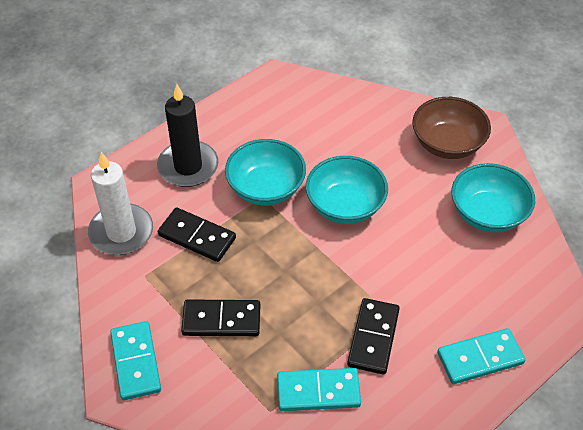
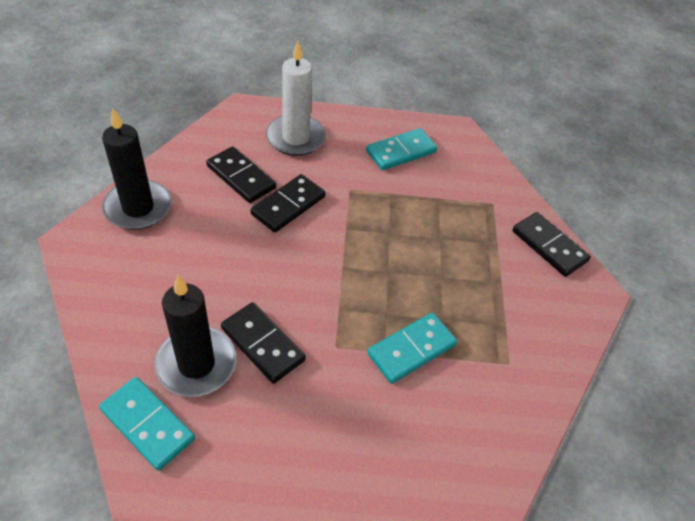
black candle: 1 -> 2
black domino: 3 -> 4
brown bowl: 1 -> 0
turquoise bowl: 3 -> 0

